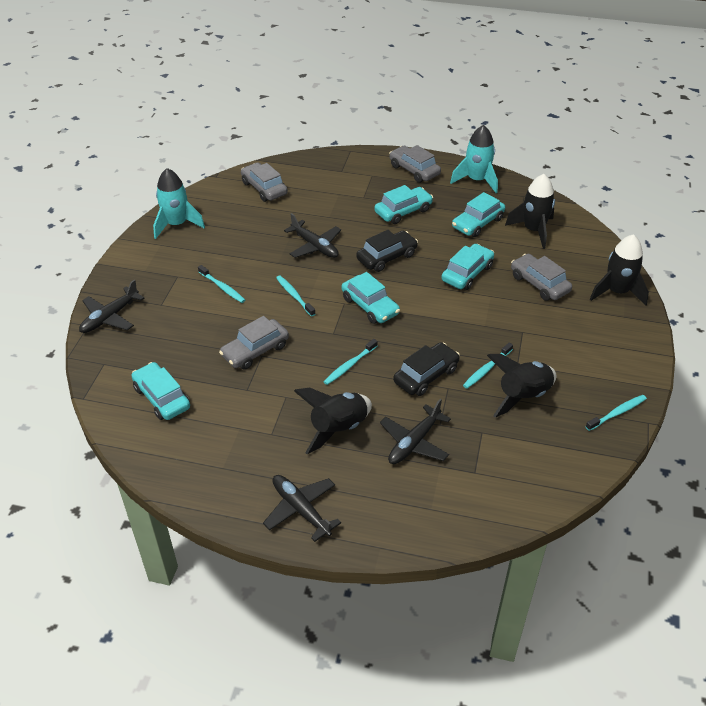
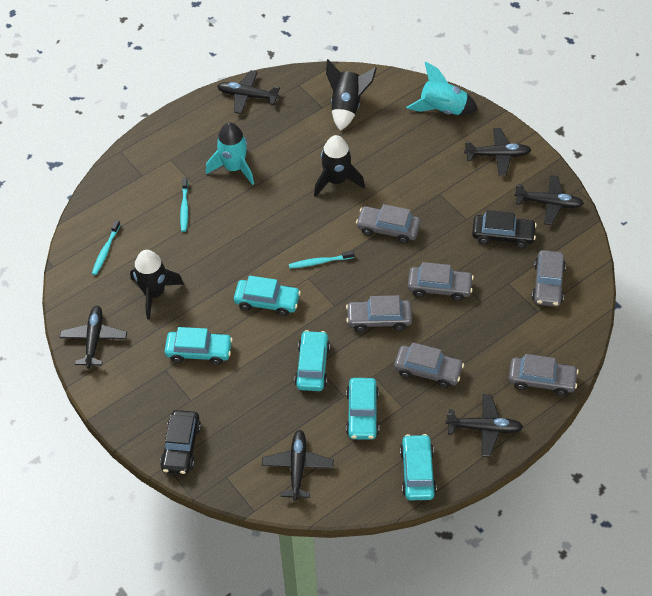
black plane: 4 -> 6
black rocket: 4 -> 3
grey car: 4 -> 6
turquoise toothbrush: 5 -> 3

